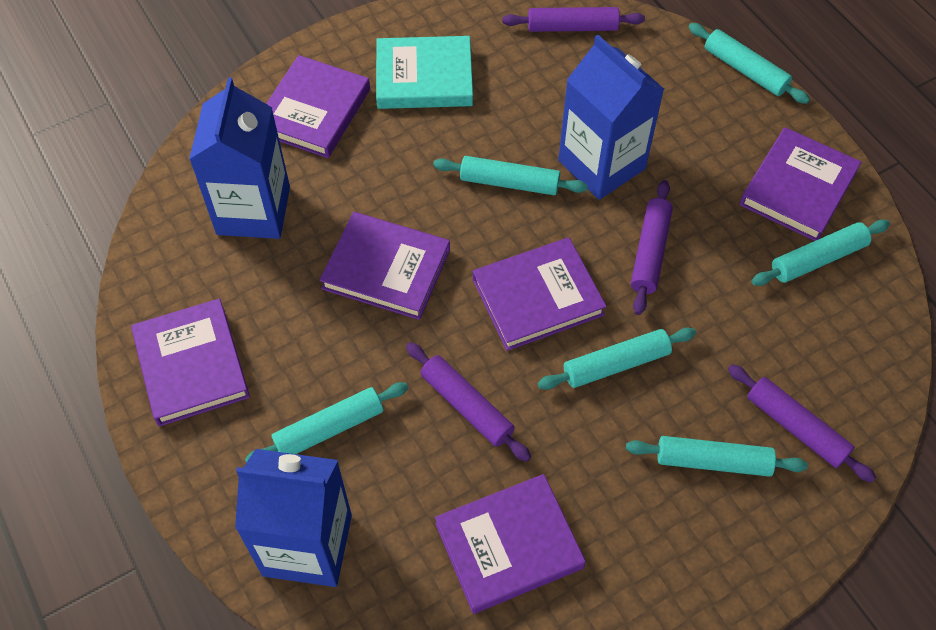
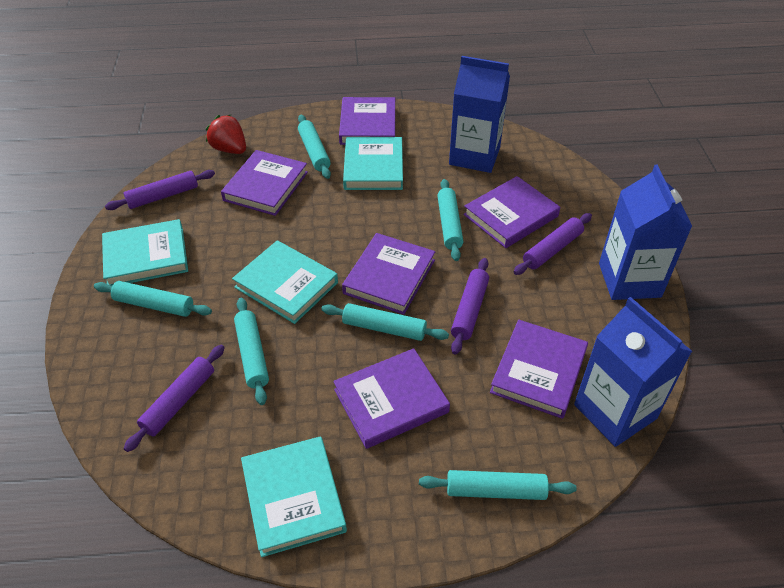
red strawberry: 0 -> 1
turquoise book: 1 -> 4

